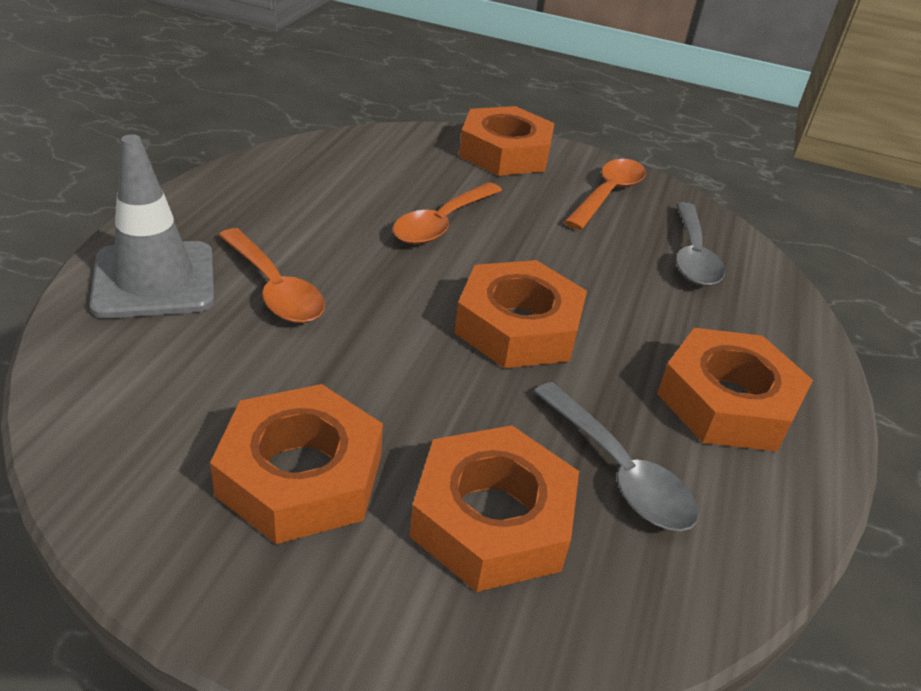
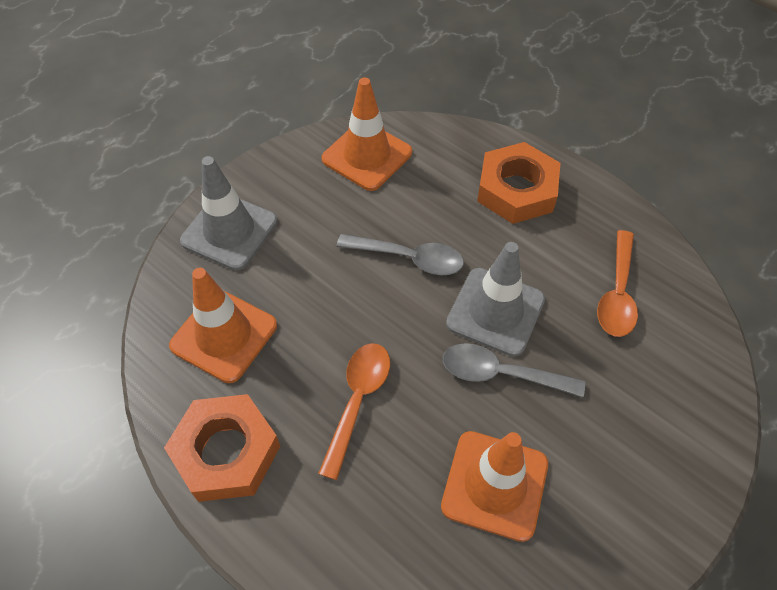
grey traffic cone: 1 -> 2
orange nut: 5 -> 2
orange spoon: 3 -> 2
orange traffic cone: 0 -> 3

